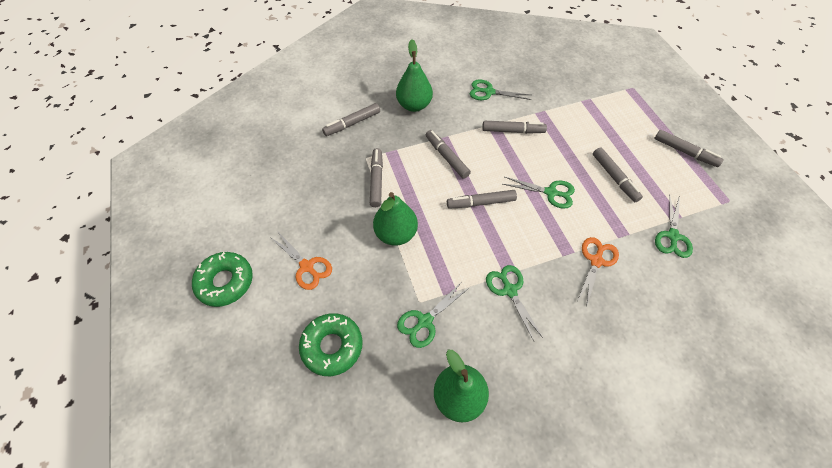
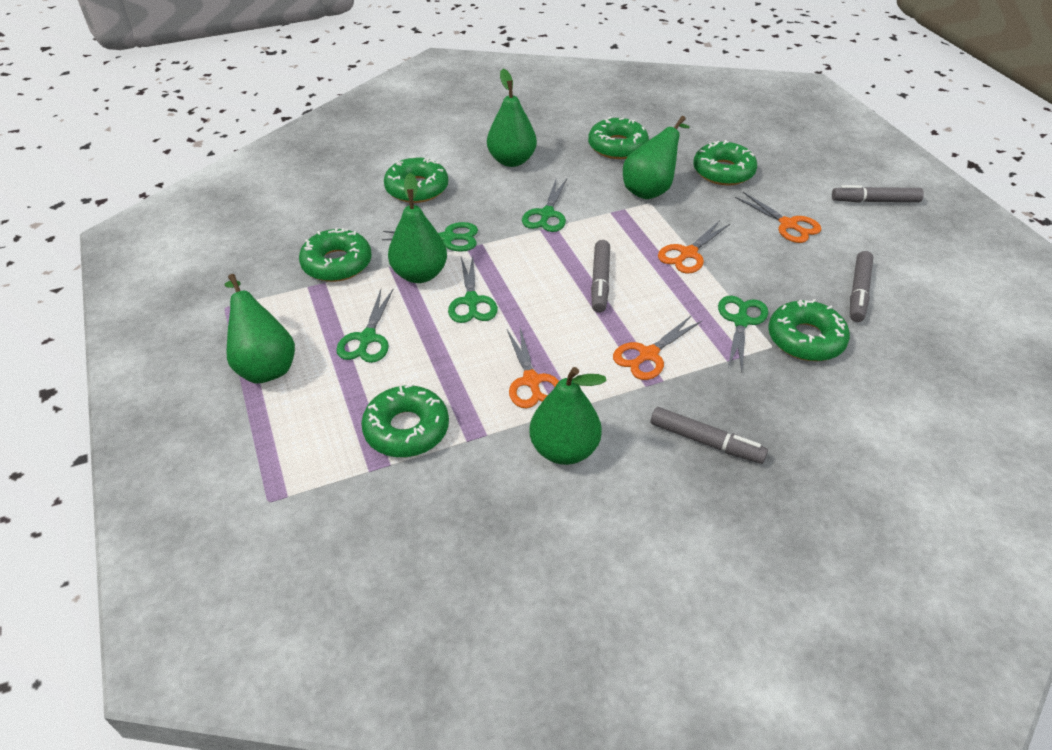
green donut: 2 -> 6
green pear: 3 -> 5
grey marker: 7 -> 4
orange scissors: 2 -> 4

